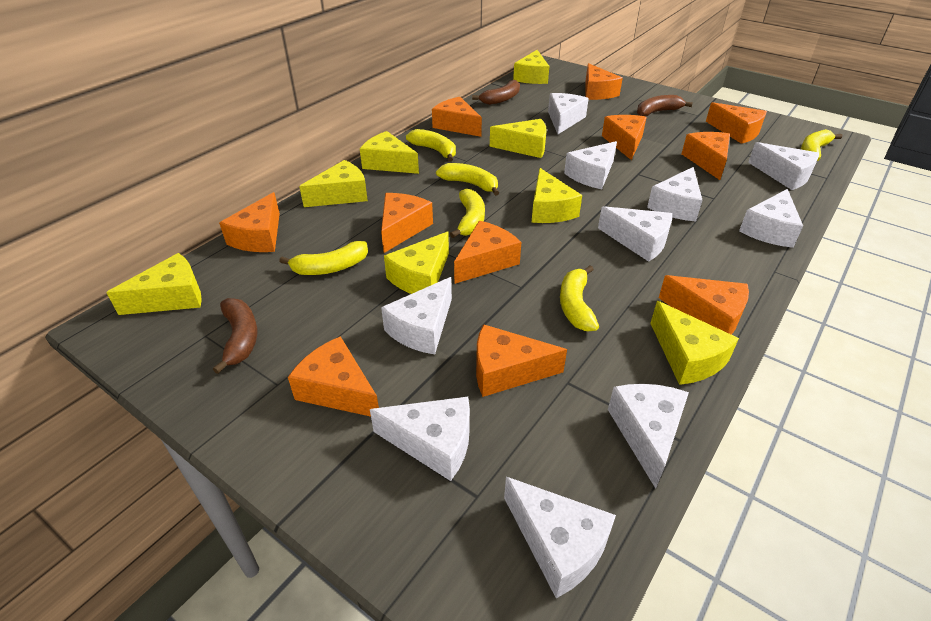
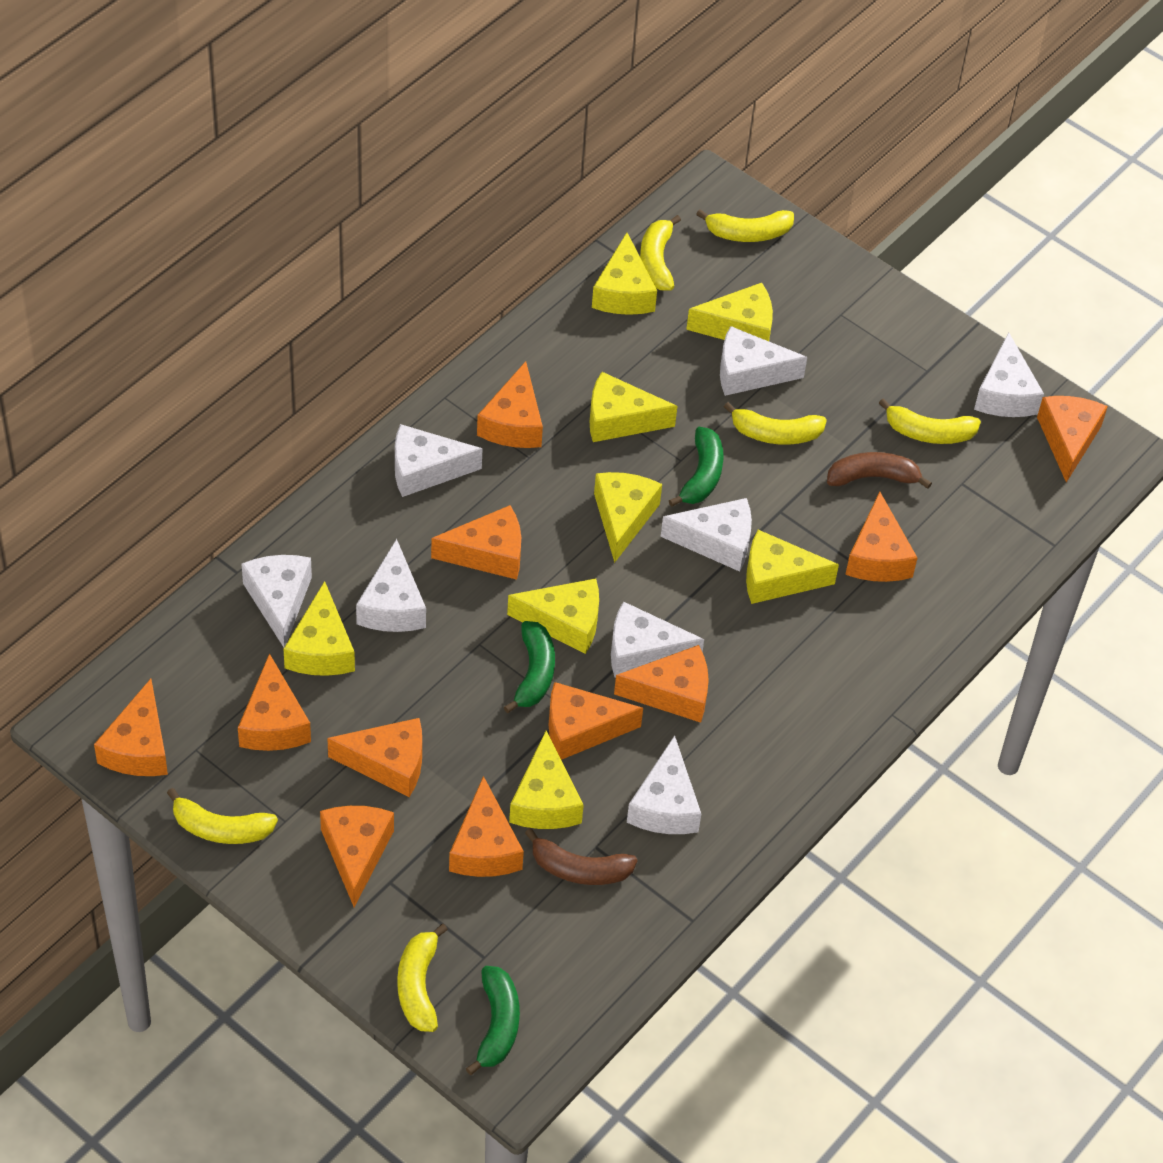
brown banana: 3 -> 2
green banana: 0 -> 3
white cheese: 10 -> 8

